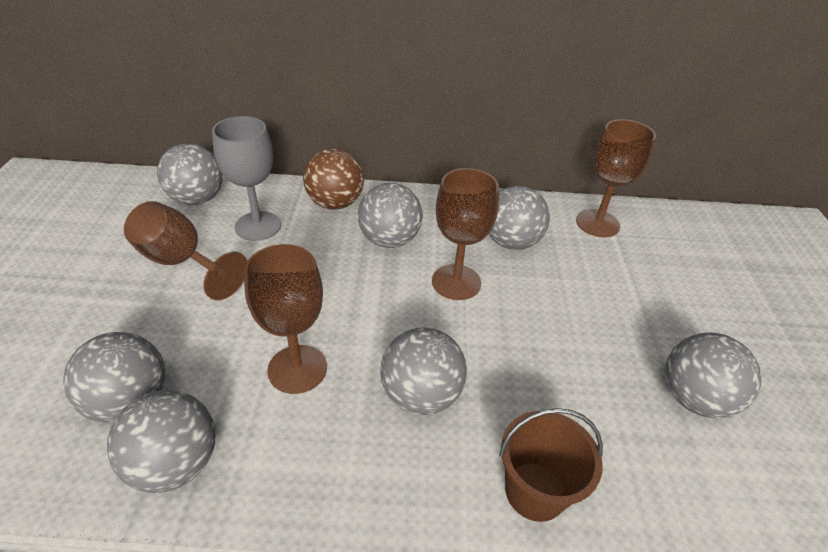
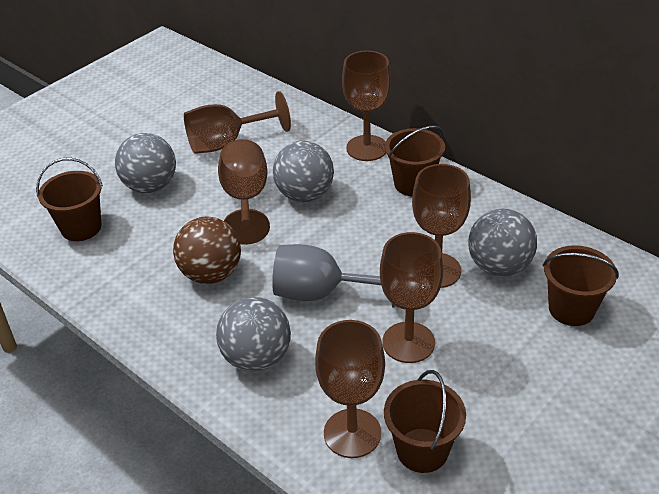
brown bucket: 1 -> 4
brown goblet: 4 -> 6
grey ball: 7 -> 4

